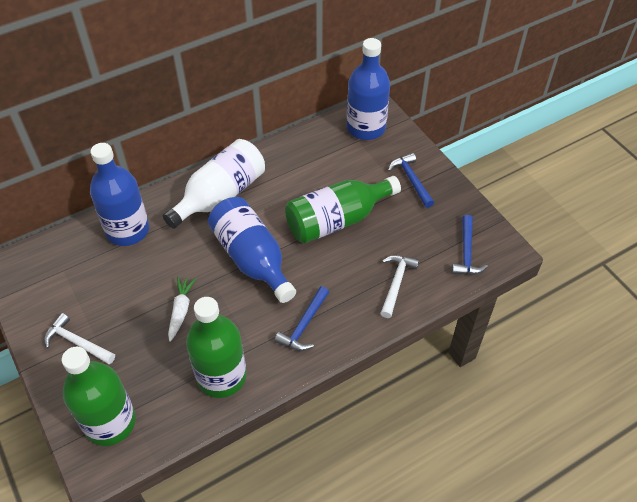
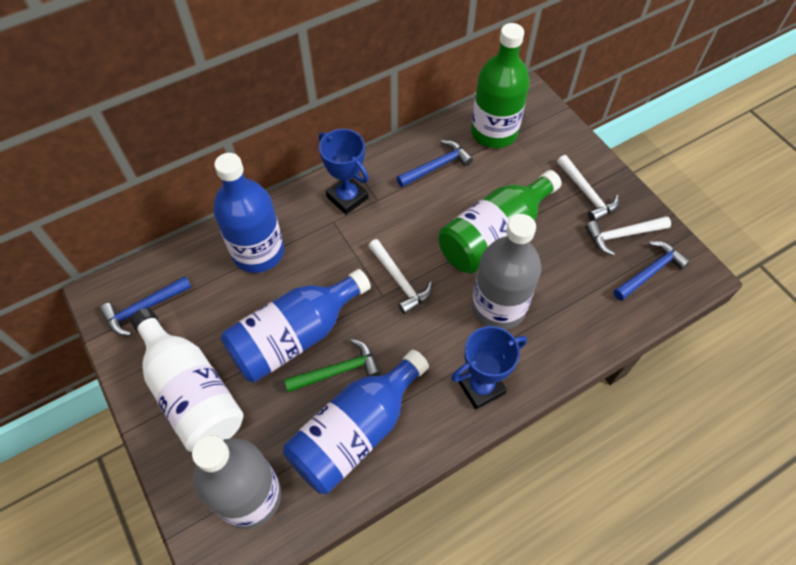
blue trophy: 0 -> 2
green bottle: 3 -> 2
green hammer: 0 -> 1
grey bottle: 0 -> 2
white carrot: 1 -> 0
white hammer: 2 -> 3

